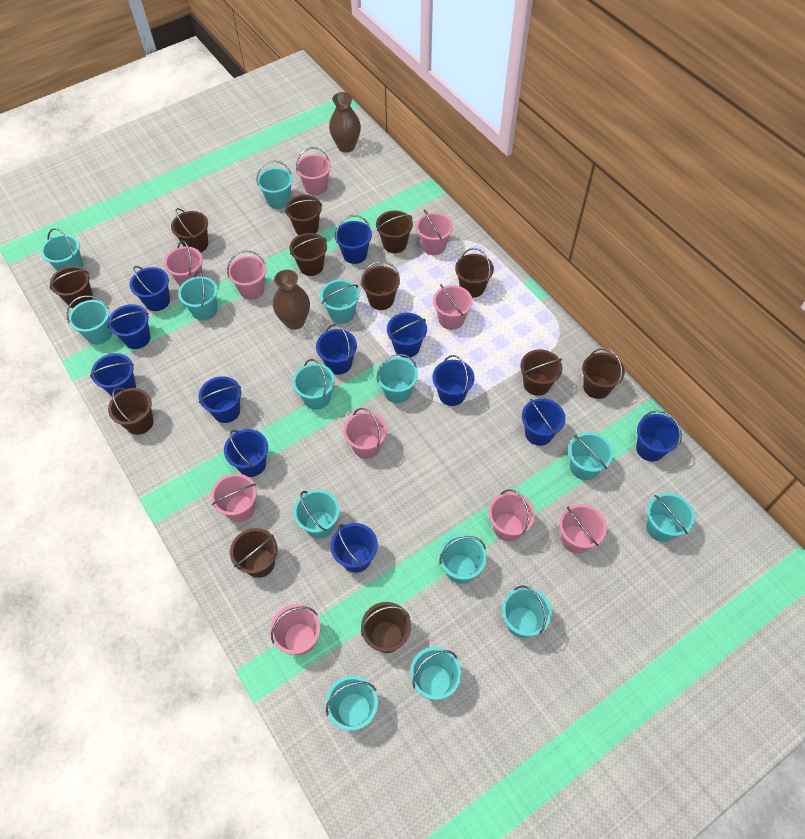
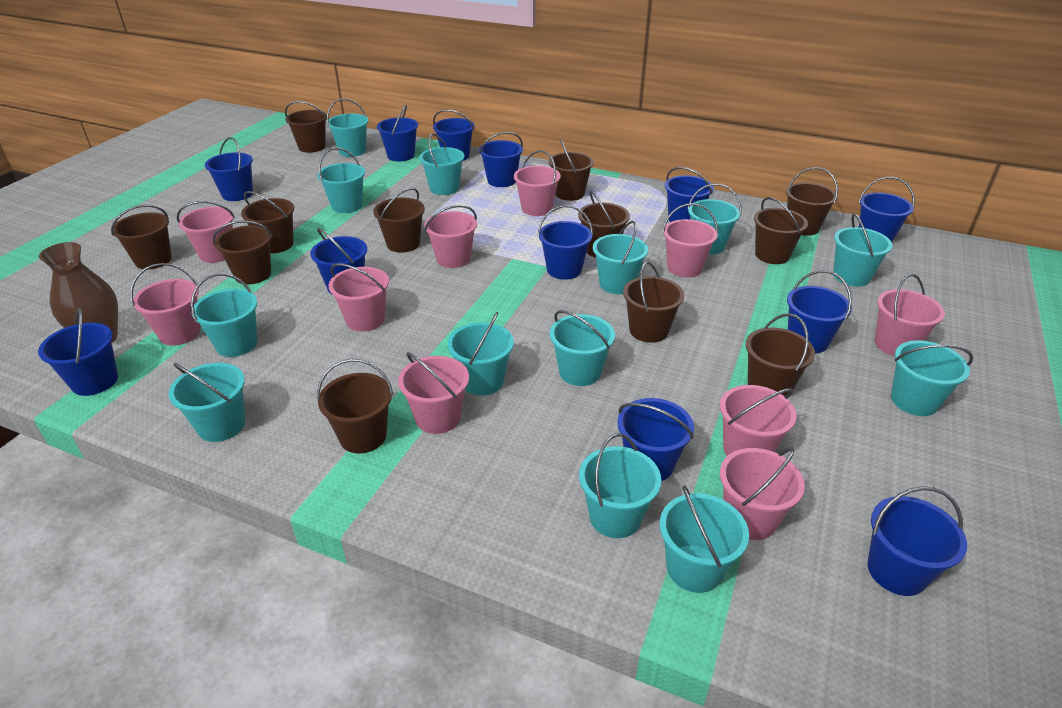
brown vase: 2 -> 1
turquoise bucket: 14 -> 13

